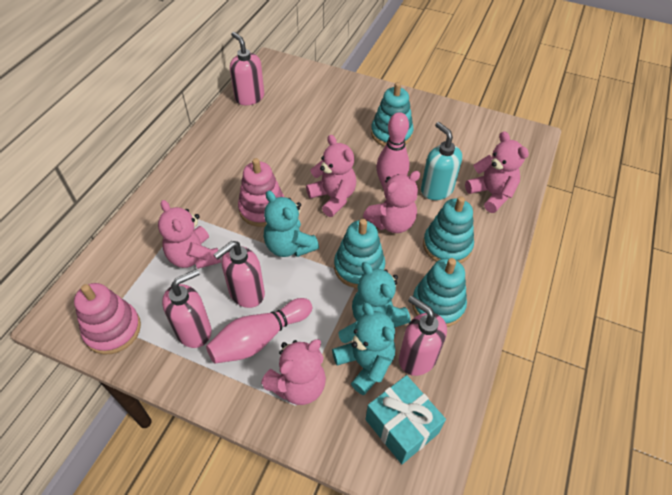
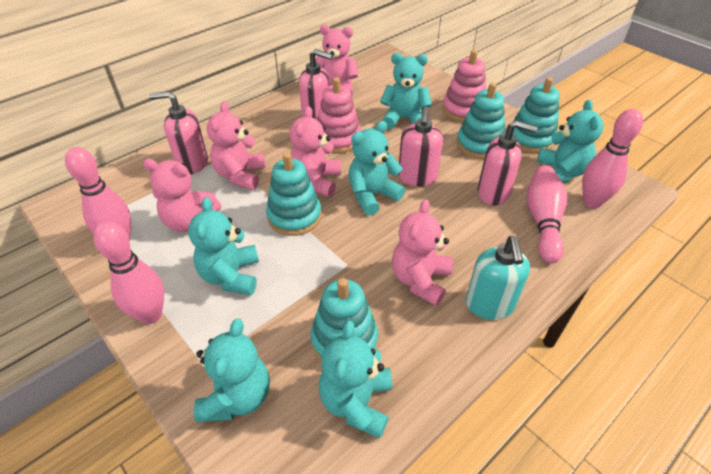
pink bowling pin: 2 -> 4
turquoise gift: 1 -> 0
turquoise teddy bear: 3 -> 6

